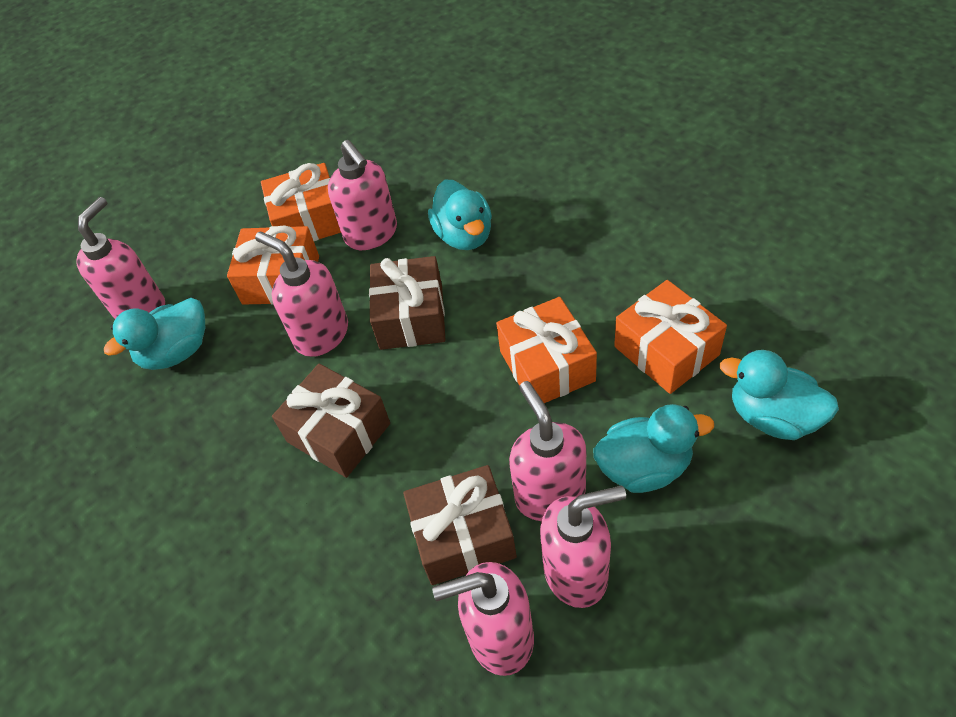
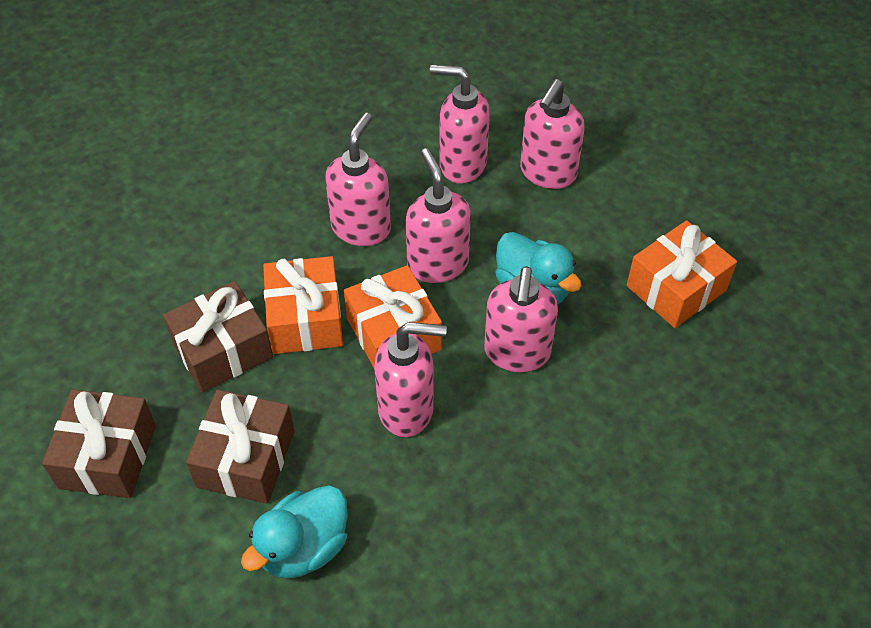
orange gift: 4 -> 3
turquoise duck: 4 -> 2

